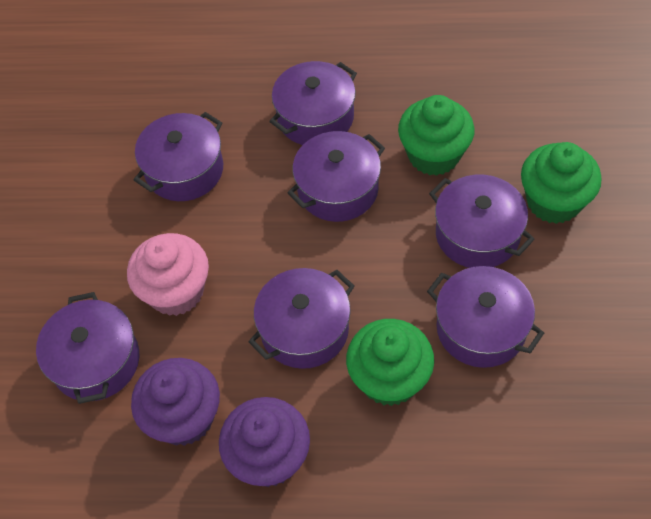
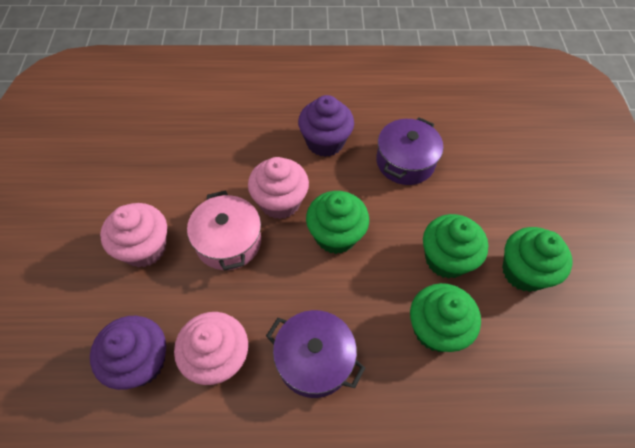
green cupcake: 3 -> 4
pink cupcake: 1 -> 3
pink pot: 0 -> 1
purple pot: 7 -> 2

